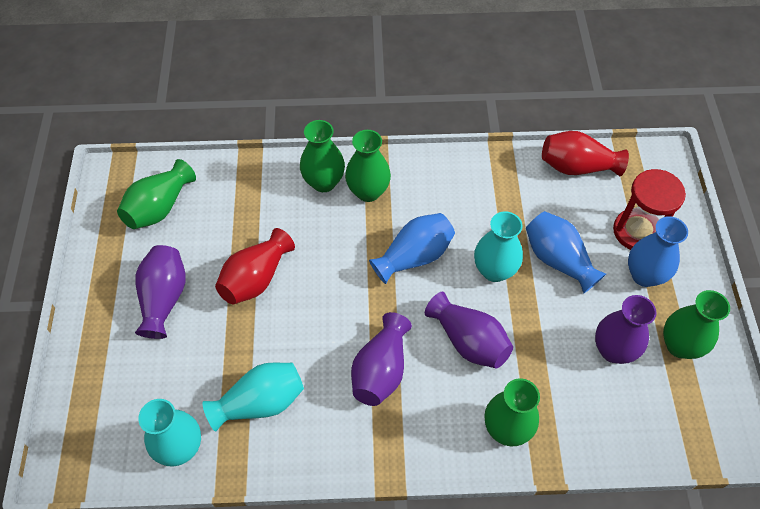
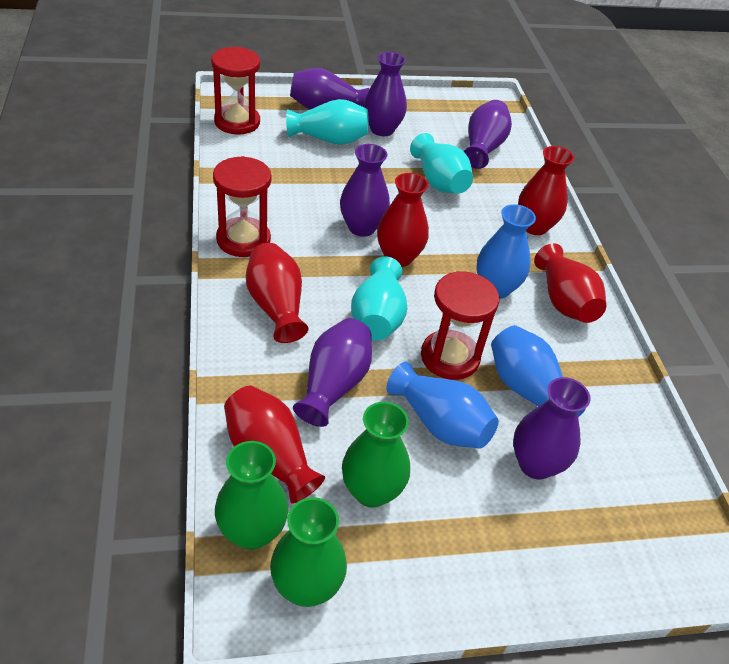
green vase: 5 -> 3
purple vase: 4 -> 6
red hourglass: 1 -> 3
red vase: 2 -> 5

